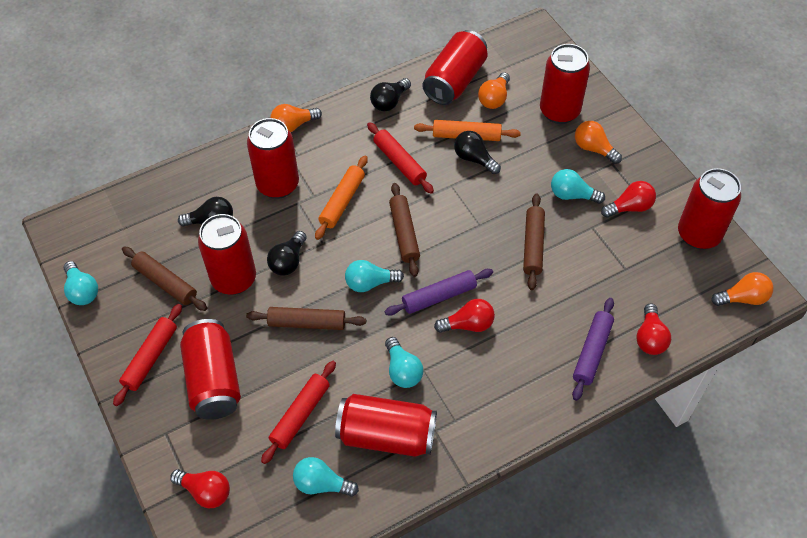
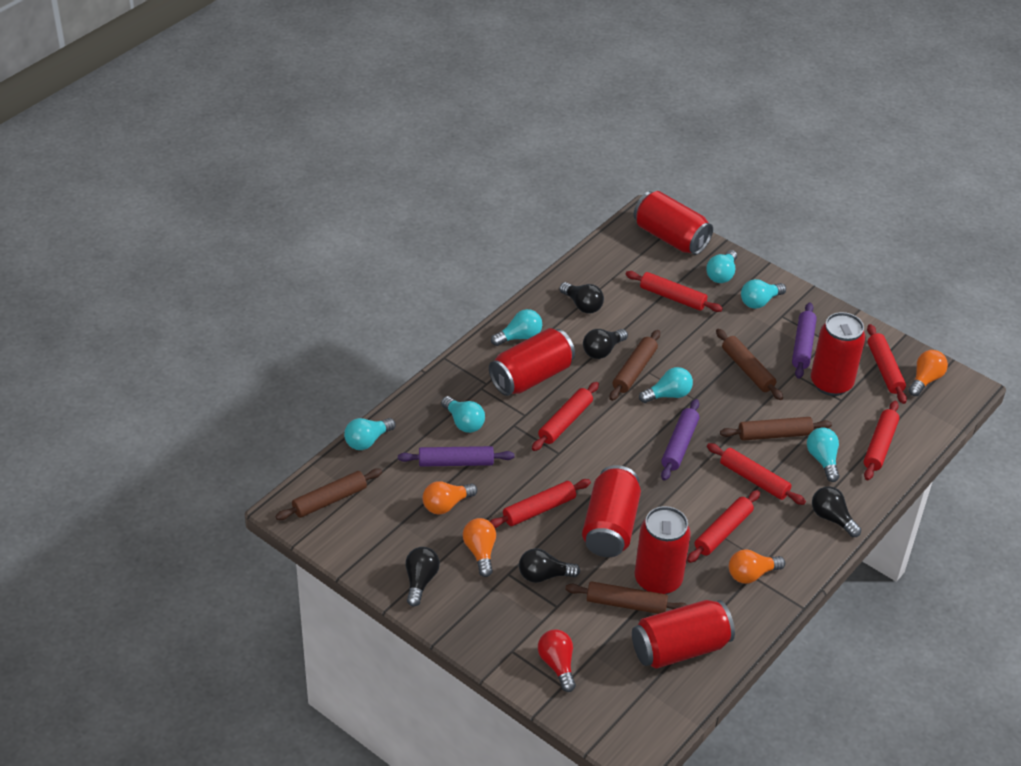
black light bulb: 4 -> 5
brown rolling pin: 4 -> 5
orange rolling pin: 2 -> 0
purple rolling pin: 2 -> 3
red can: 7 -> 6
red light bulb: 4 -> 1
red rolling pin: 3 -> 7
turquoise light bulb: 5 -> 7

